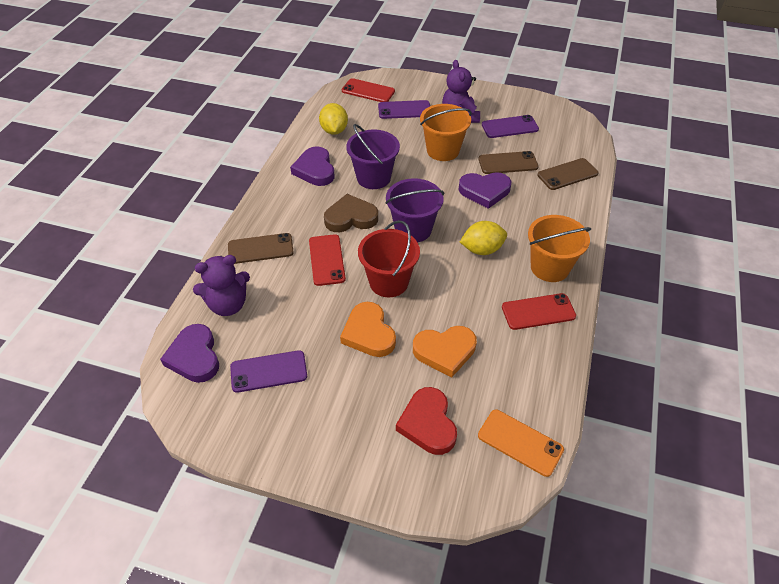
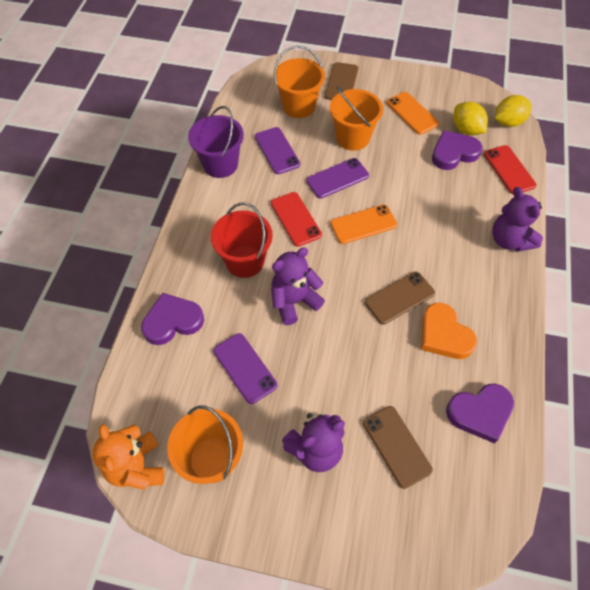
brown heart: 1 -> 0
orange bucket: 2 -> 3
orange heart: 2 -> 1
orange phone: 1 -> 2
orange teddy bear: 0 -> 1
purple bucket: 2 -> 1
purple teddy bear: 2 -> 3
red heart: 1 -> 0
red phone: 3 -> 2

